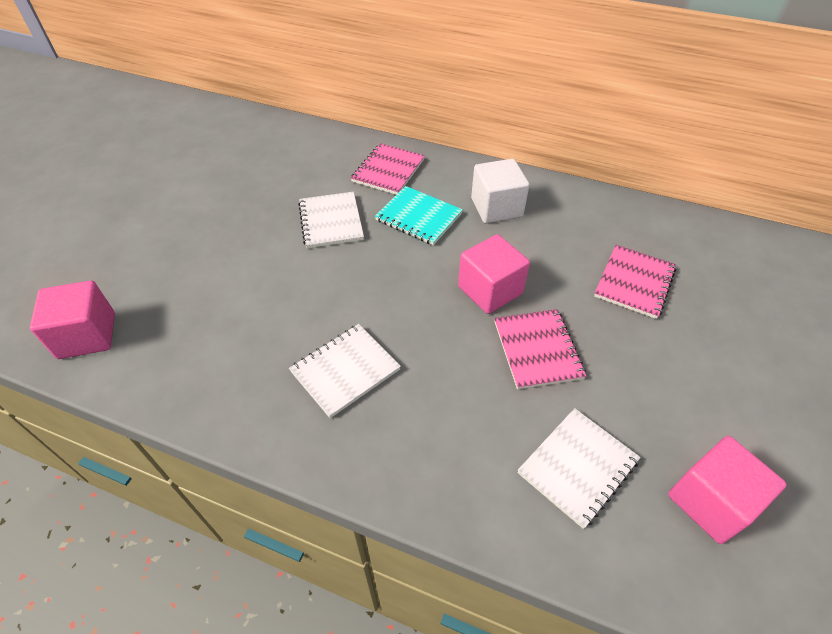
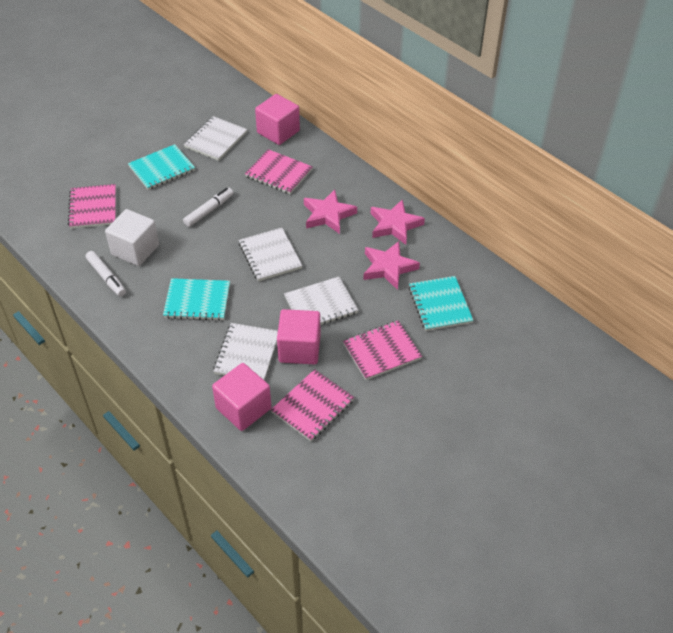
pink notebook: 3 -> 4
pink star: 0 -> 3
turquoise notebook: 1 -> 3
white marker: 0 -> 2
white notebook: 3 -> 4

